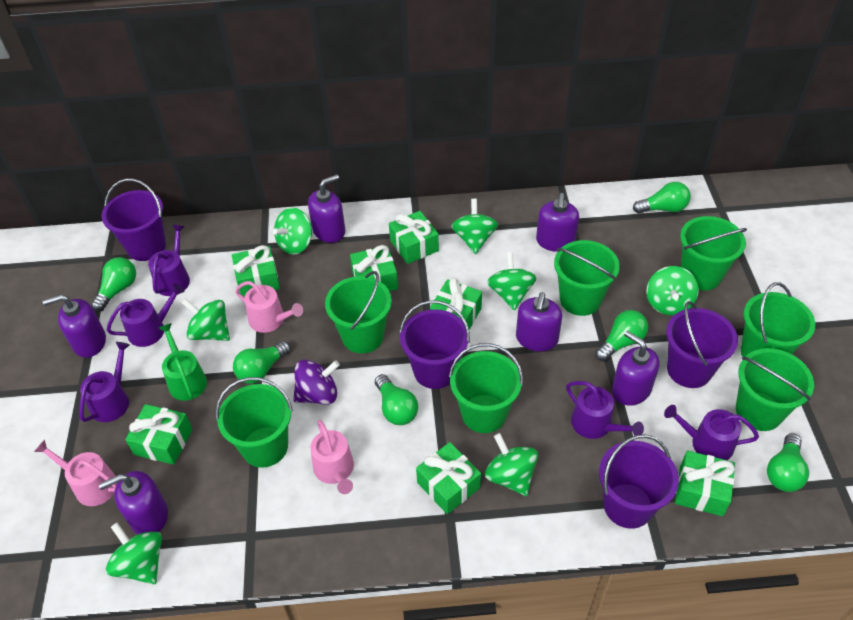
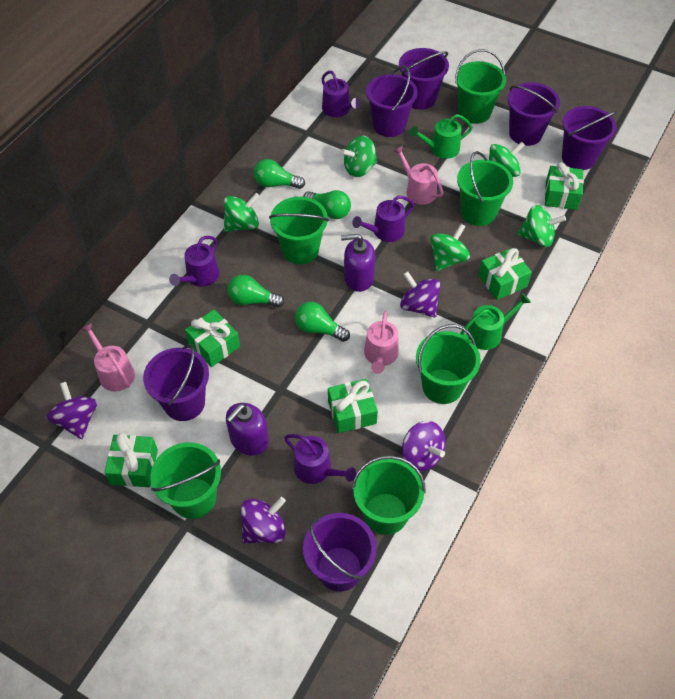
green bucket: 7 -> 6
green gift: 7 -> 5
green light bulb: 6 -> 4
green spinning top: 7 -> 5
green watering can: 1 -> 2
purple bucket: 4 -> 6
purple soap dispenser: 6 -> 2
purple spinning top: 1 -> 4
purple watering can: 5 -> 4

